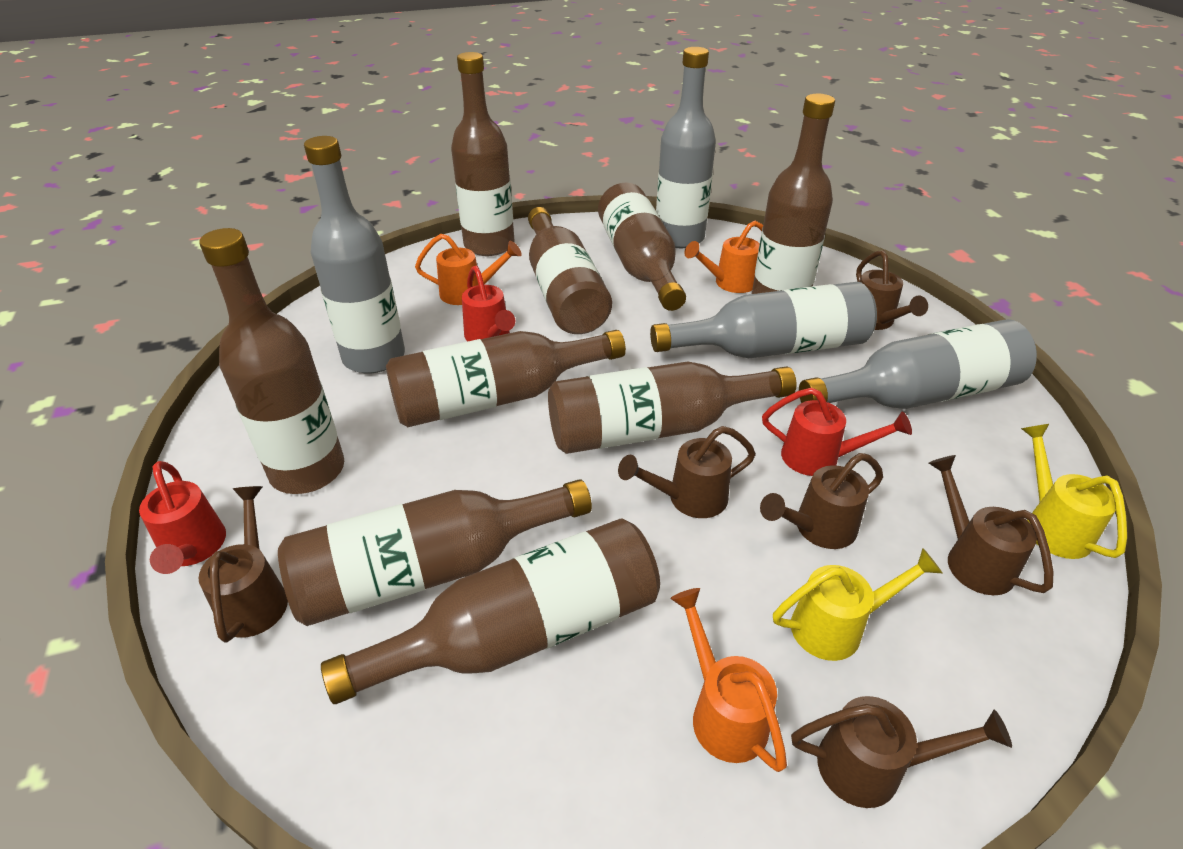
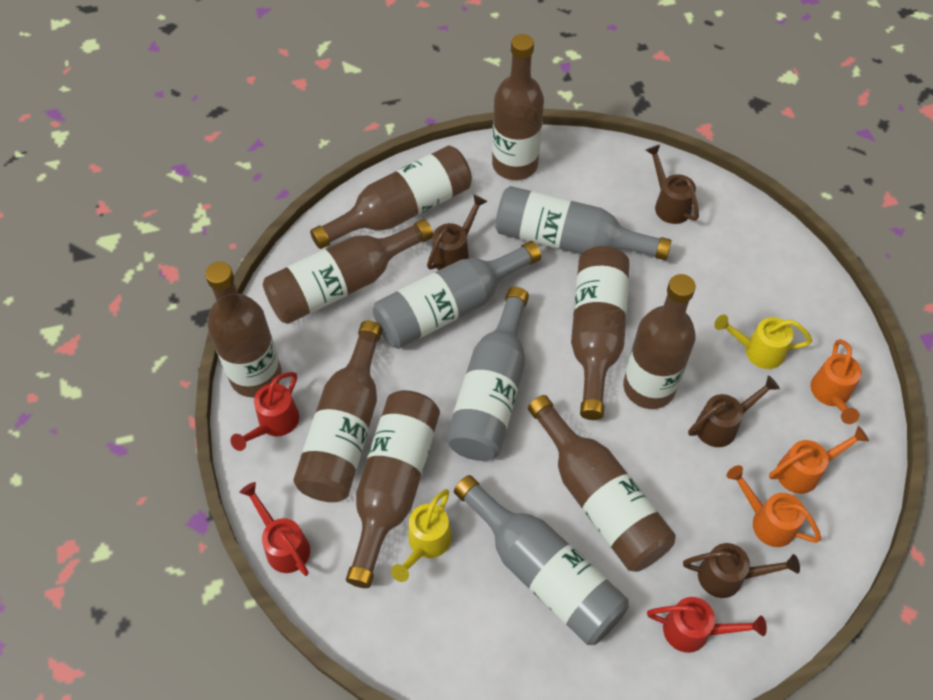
brown watering can: 6 -> 4

